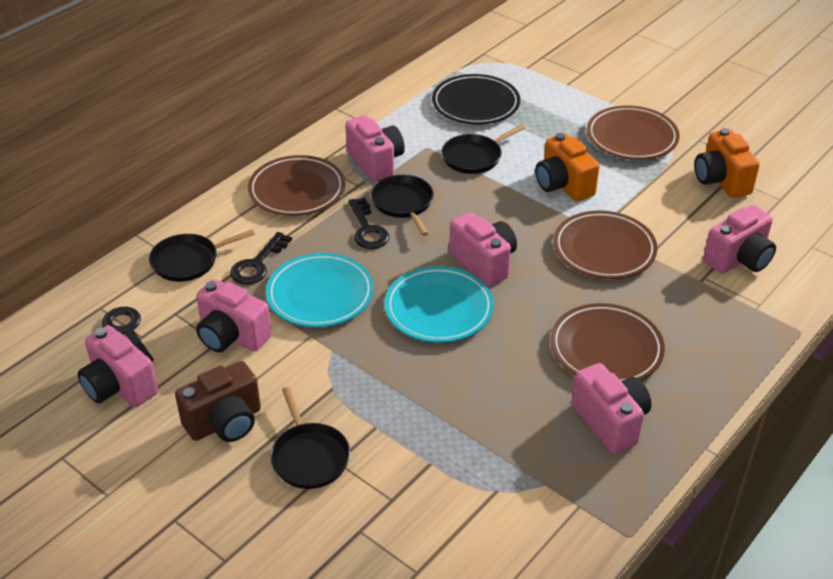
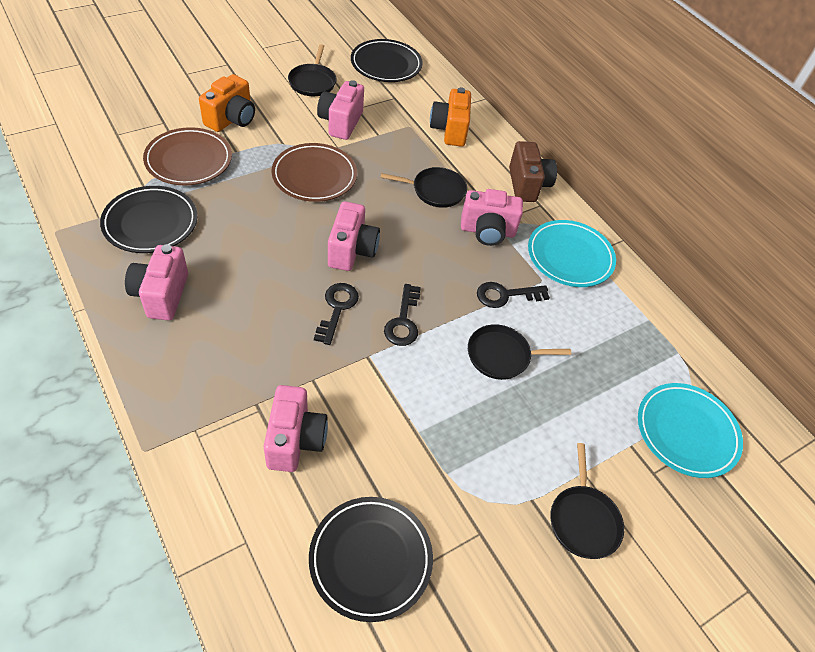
black plate: 1 -> 3
brown plate: 4 -> 2
pink camera: 6 -> 5

